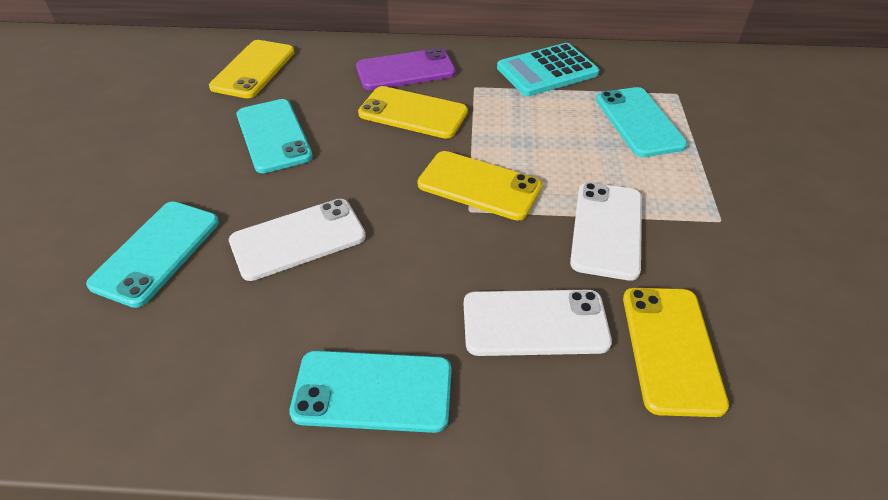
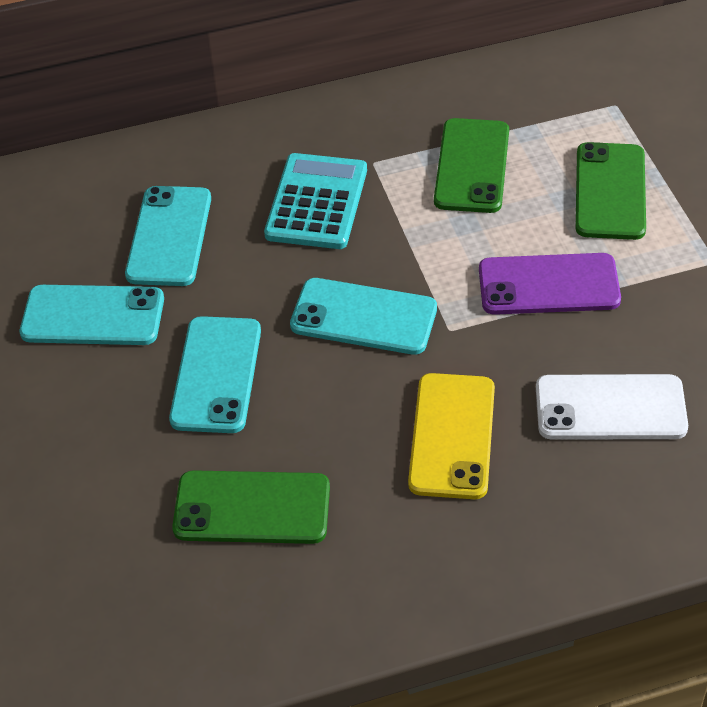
green phone: 0 -> 3
white phone: 3 -> 1
yellow phone: 4 -> 1

